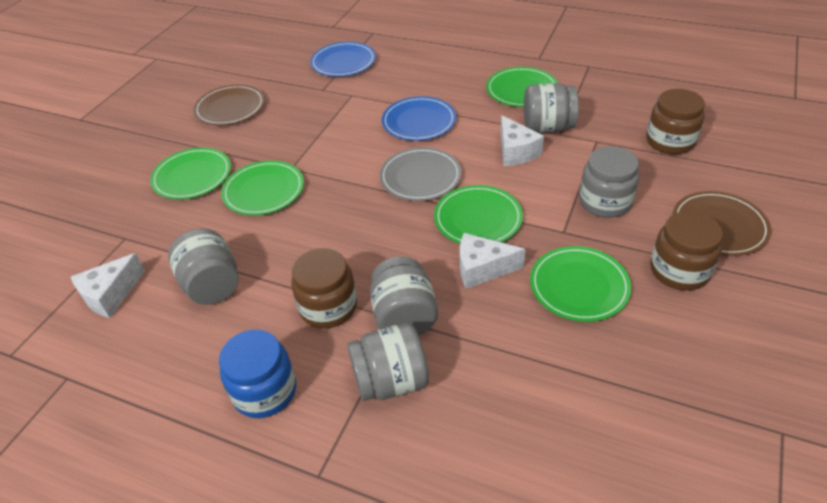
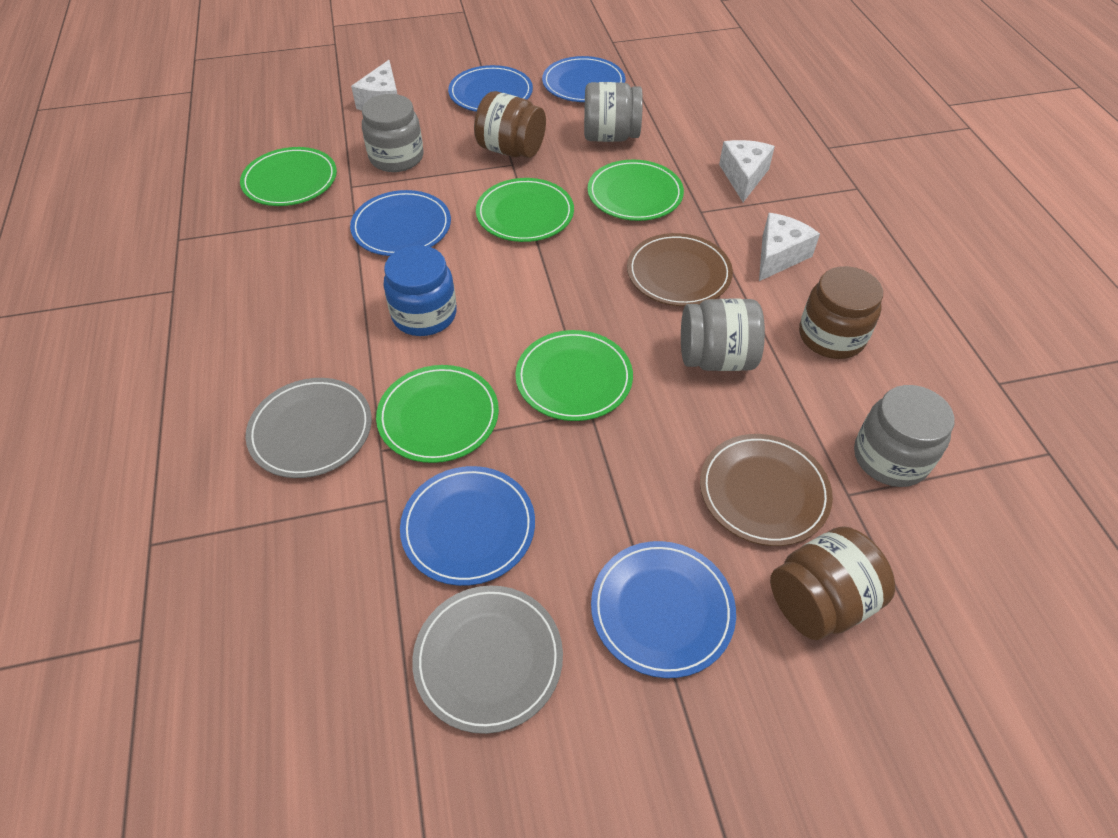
blue plate: 2 -> 5
grey jar: 5 -> 4
grey plate: 1 -> 2

